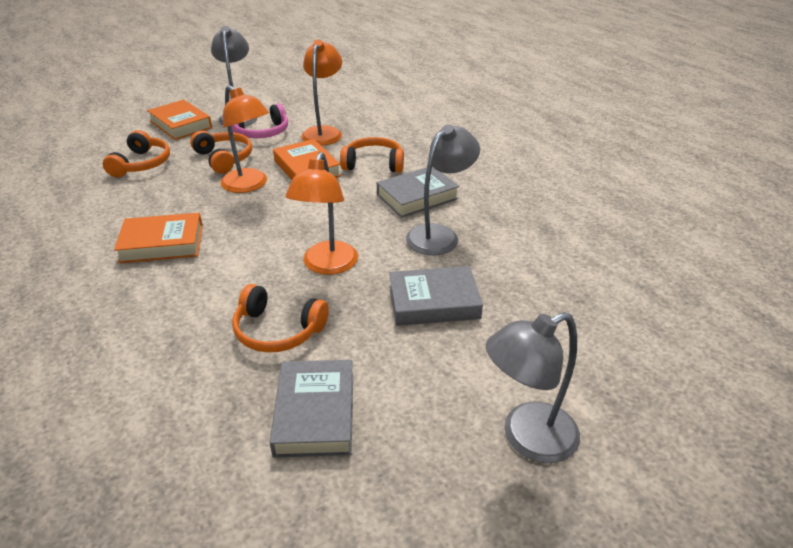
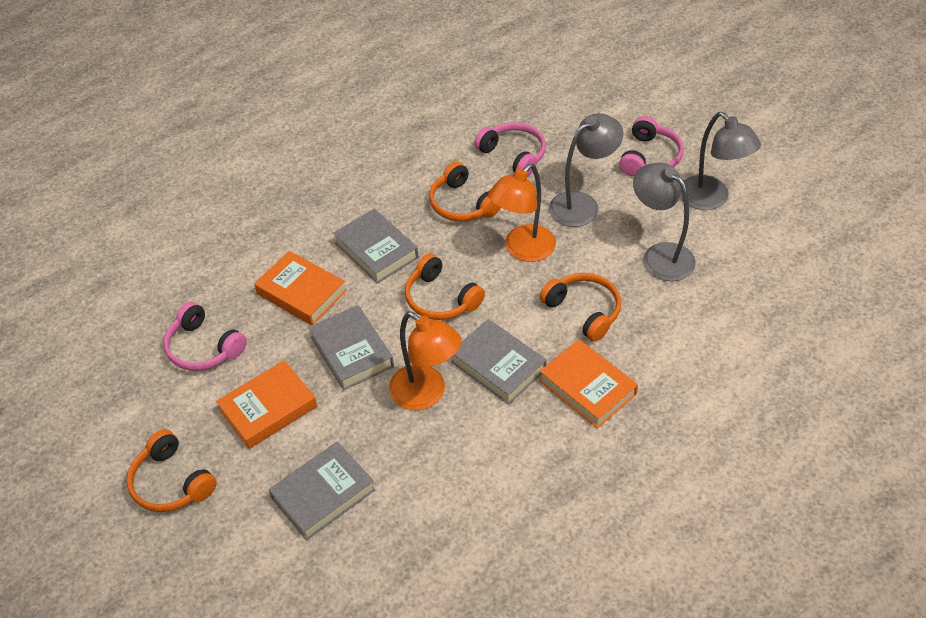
grey book: 3 -> 4
orange lamp: 3 -> 2
pink headphones: 1 -> 3

